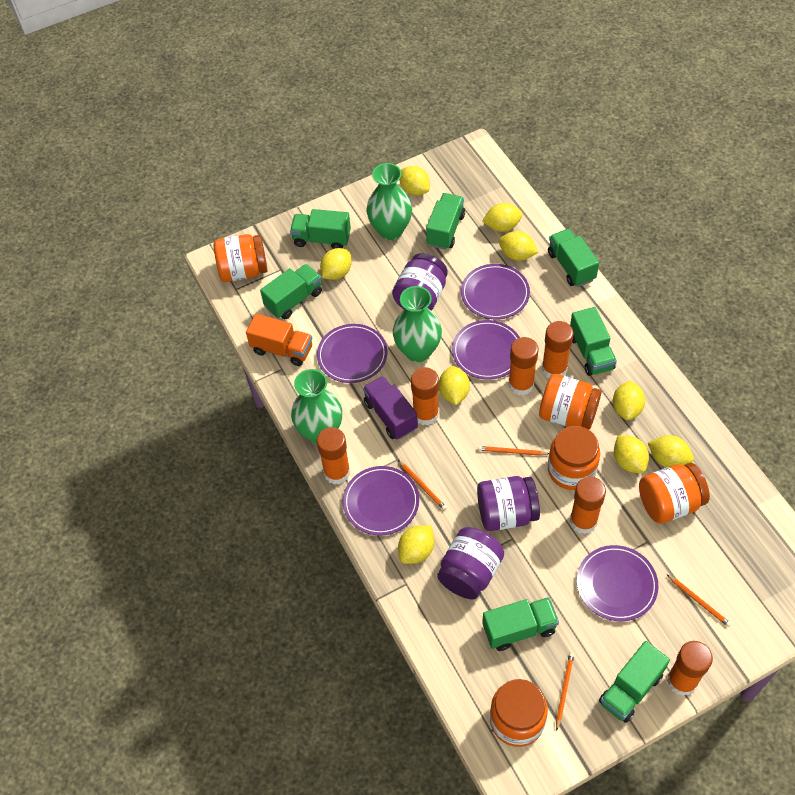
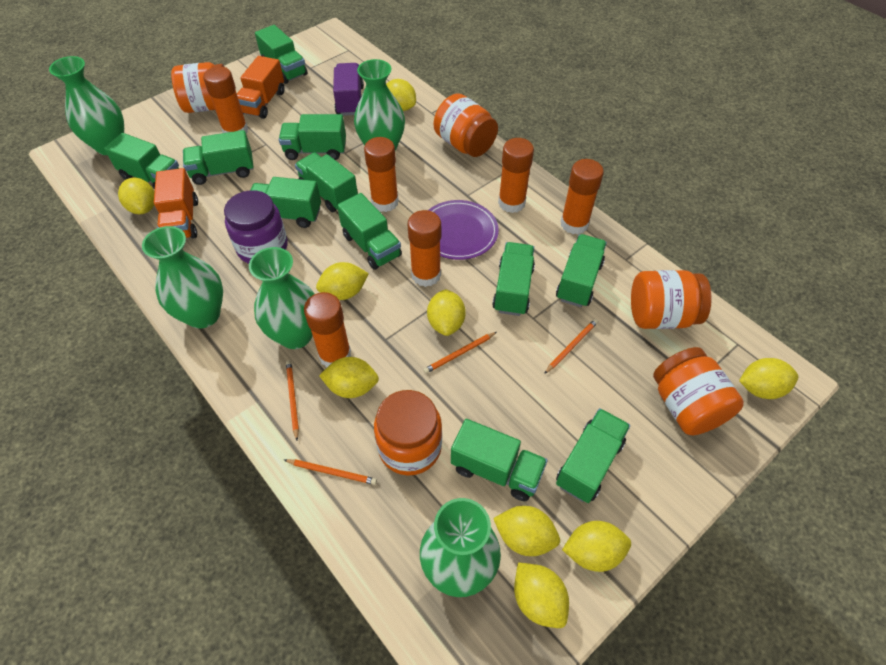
green truck: 7 -> 11
green vase: 3 -> 5
orange truck: 1 -> 2
purple jar: 3 -> 1
purple plate: 5 -> 1

